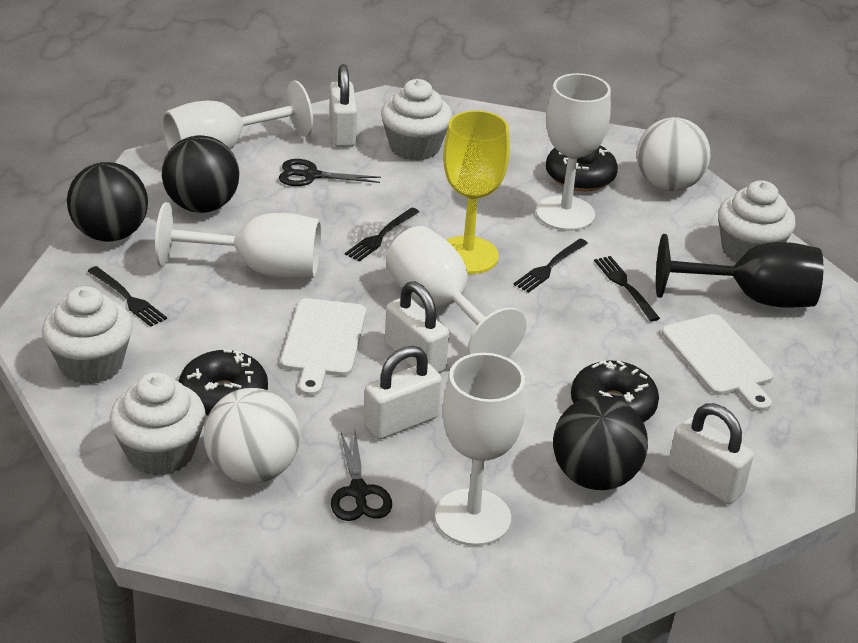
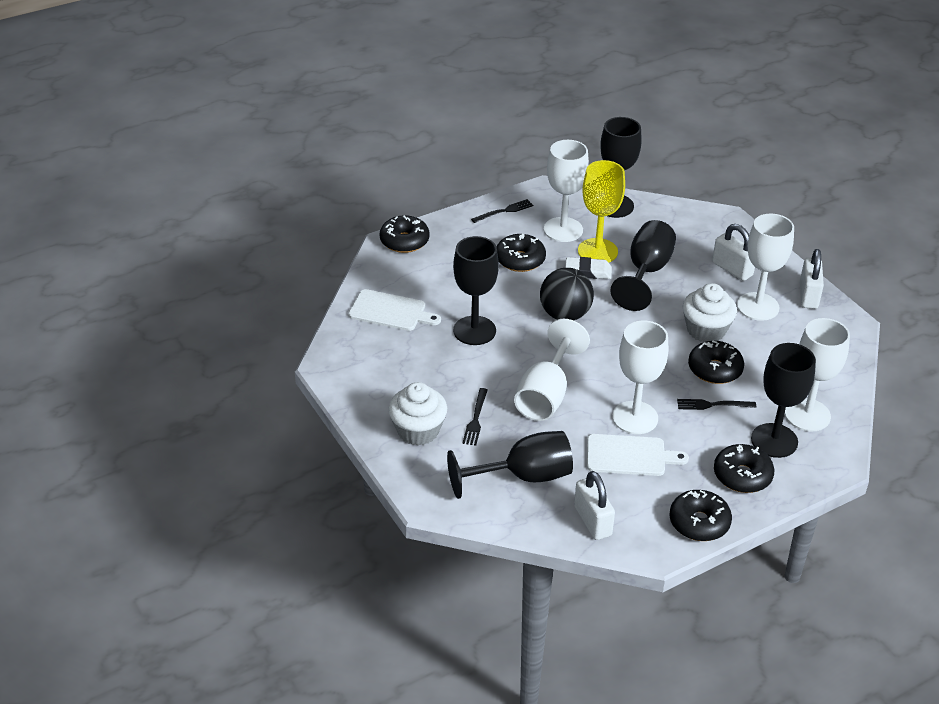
black ball: 3 -> 1
black donut: 3 -> 5
black fork: 4 -> 3
black goblet: 1 -> 5
black scissors: 2 -> 0
white ball: 2 -> 0
white cupcake: 4 -> 2
white eraser: 0 -> 1
white padlock: 4 -> 3

